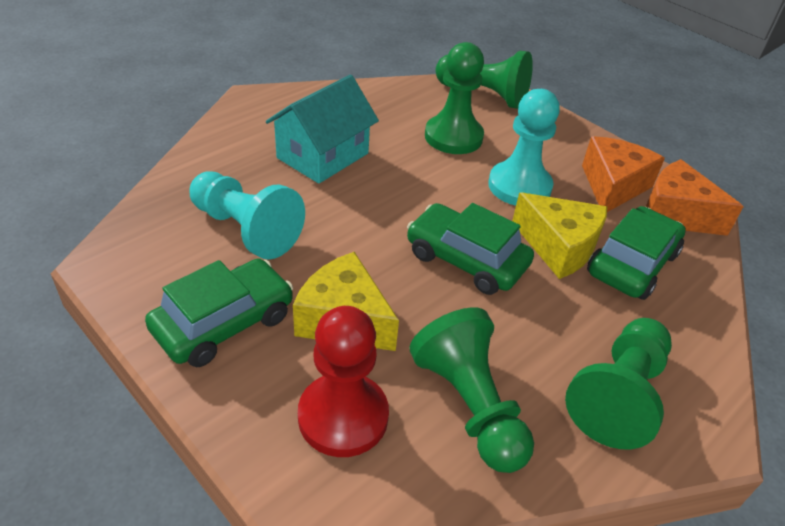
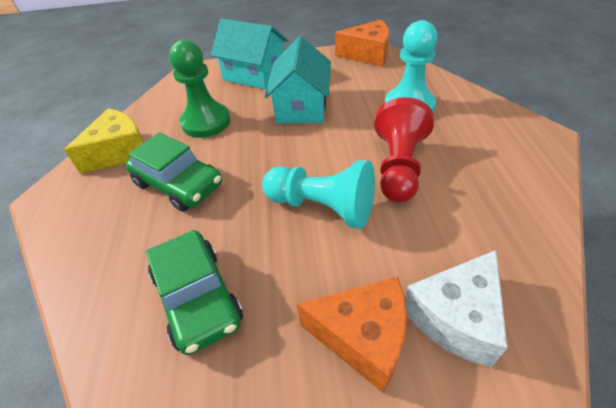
green car: 3 -> 2
green pawn: 4 -> 1
turquoise house: 1 -> 2
white cheese: 0 -> 1
yellow cheese: 2 -> 1

